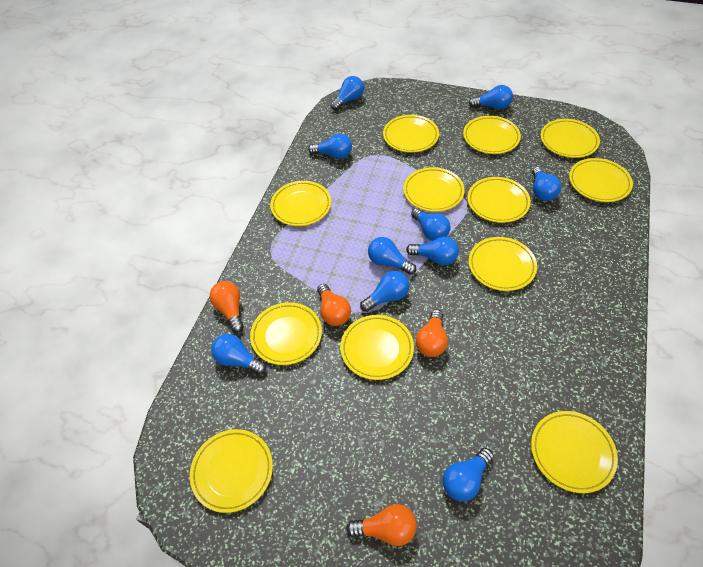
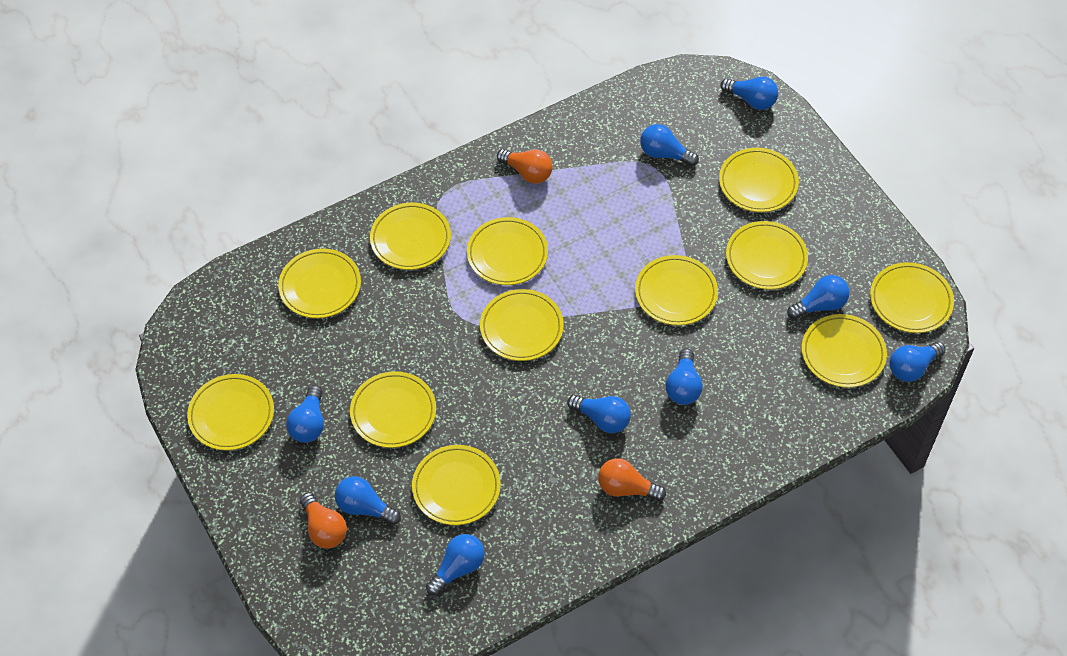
blue light bulb: 10 -> 9
orange light bulb: 4 -> 3

